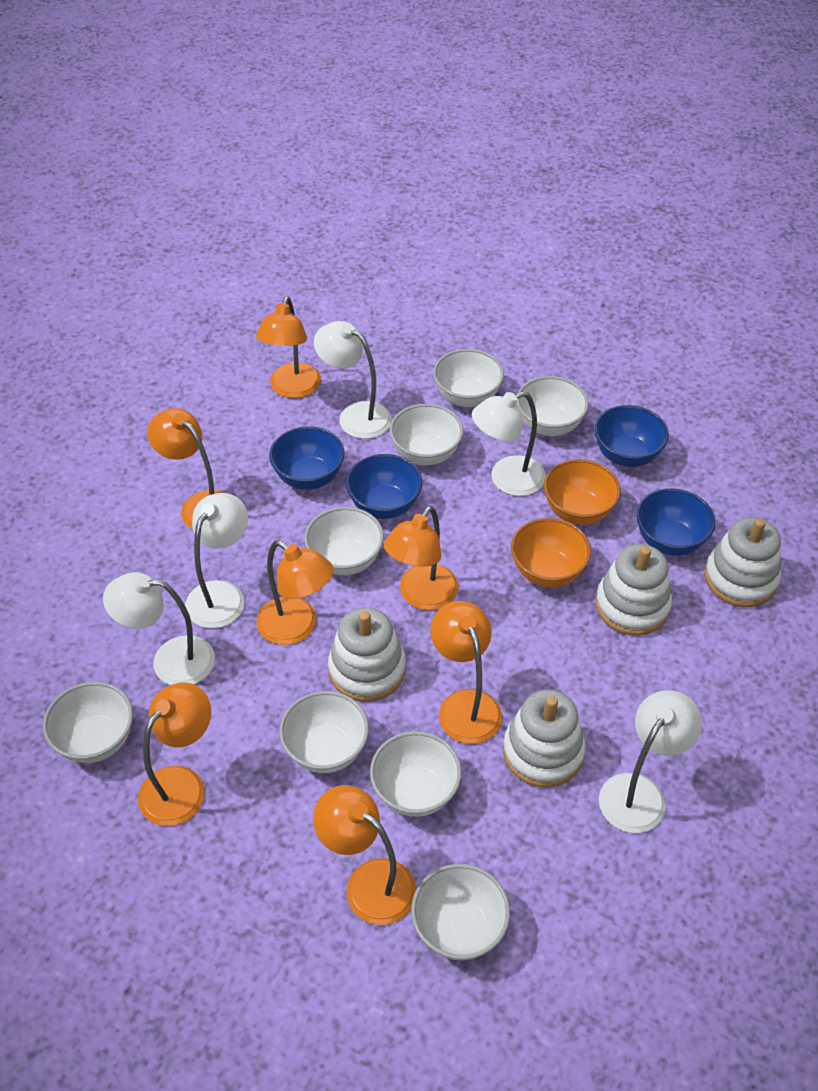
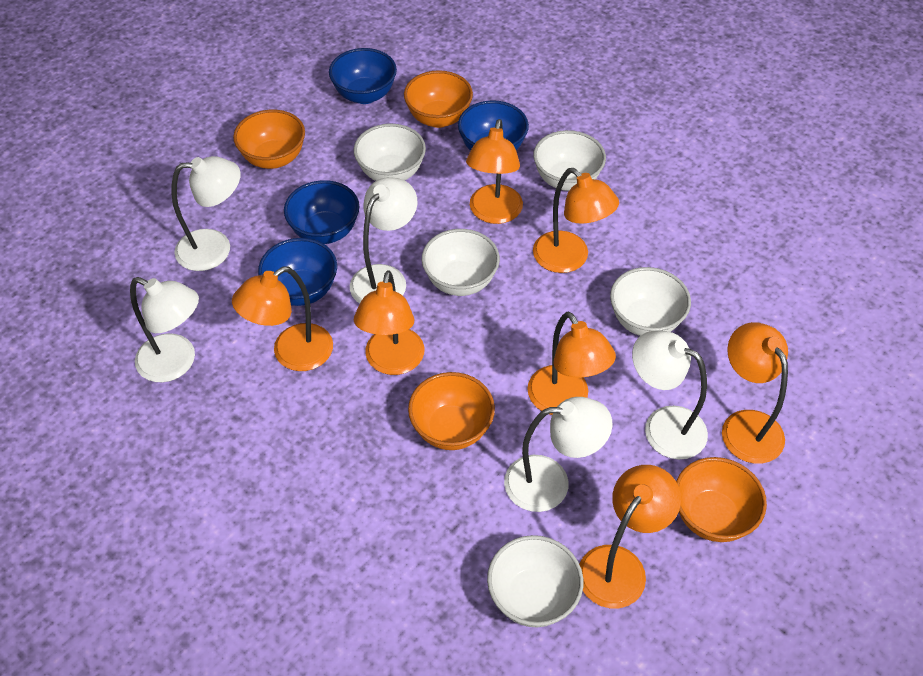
orange bowl: 2 -> 4
white bowl: 8 -> 5
white stacking toy: 4 -> 0

